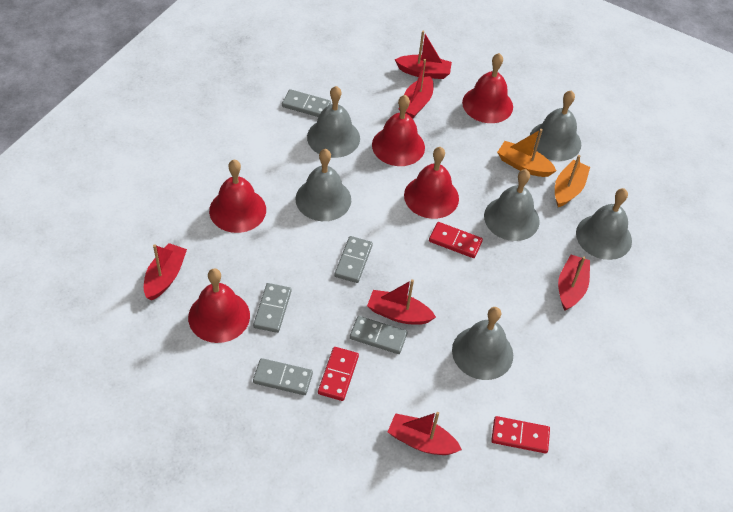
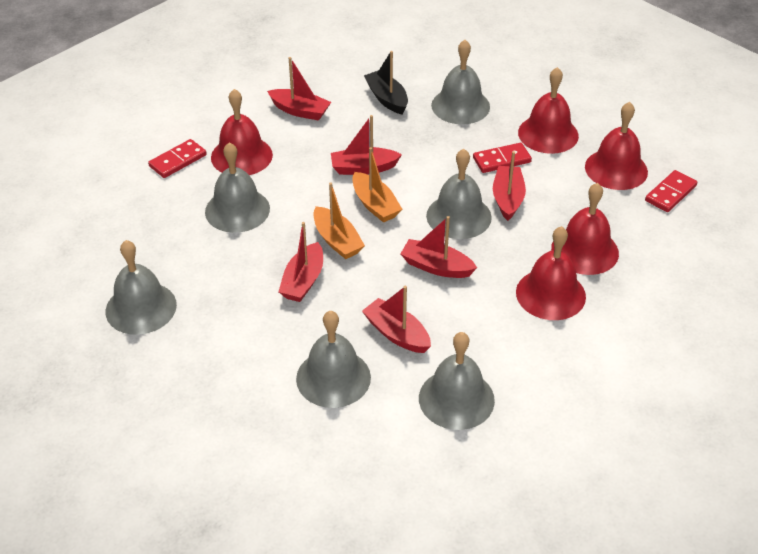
black boat: 0 -> 1
grey domino: 5 -> 0

